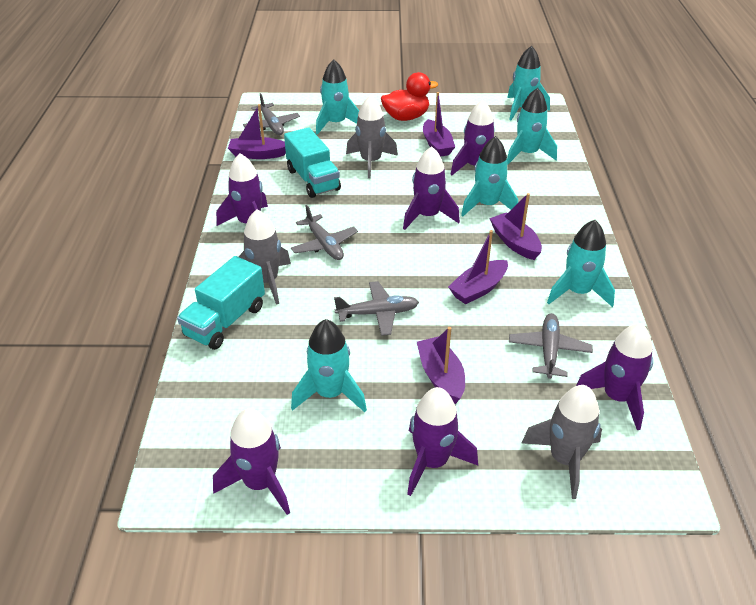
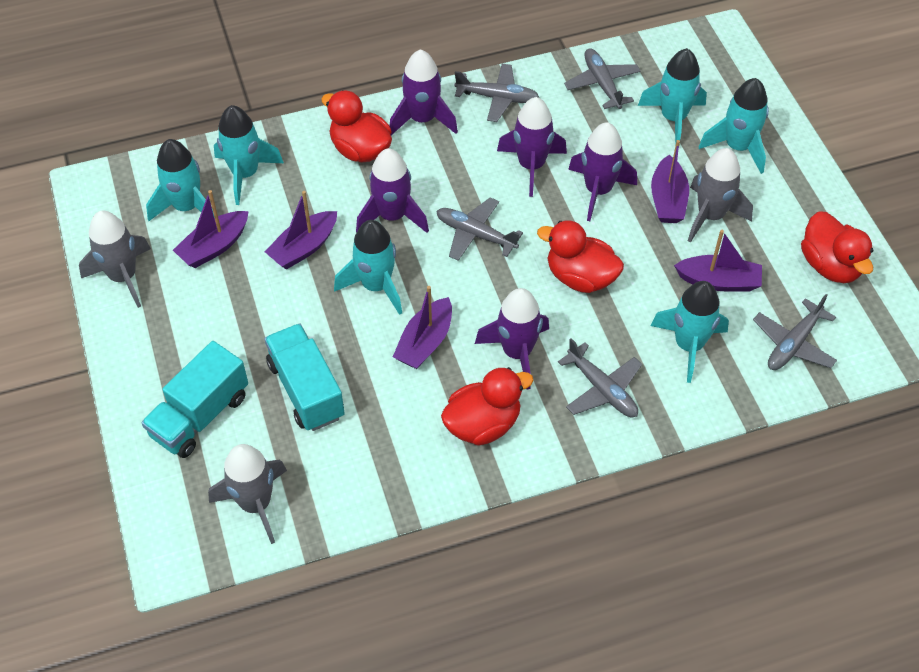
grey plane: 4 -> 5
purple rocket: 6 -> 5
red duck: 1 -> 4

